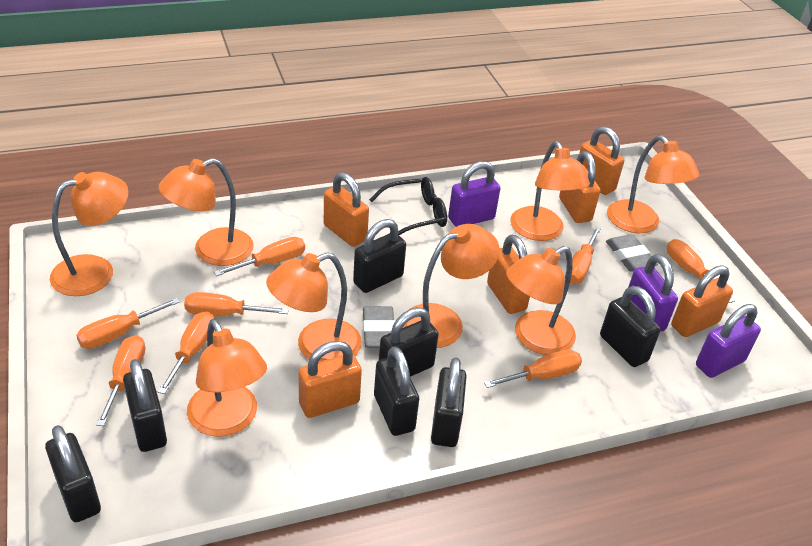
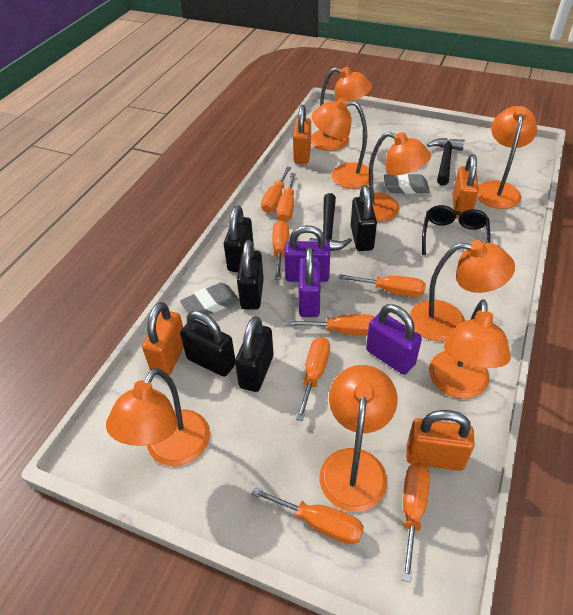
black hammer: 0 -> 2
black padlock: 7 -> 5
orange padlock: 6 -> 4

